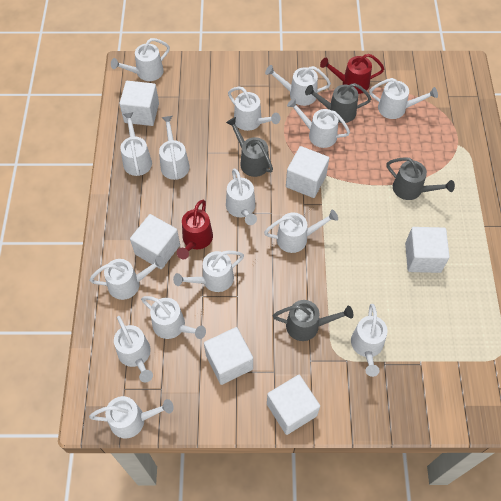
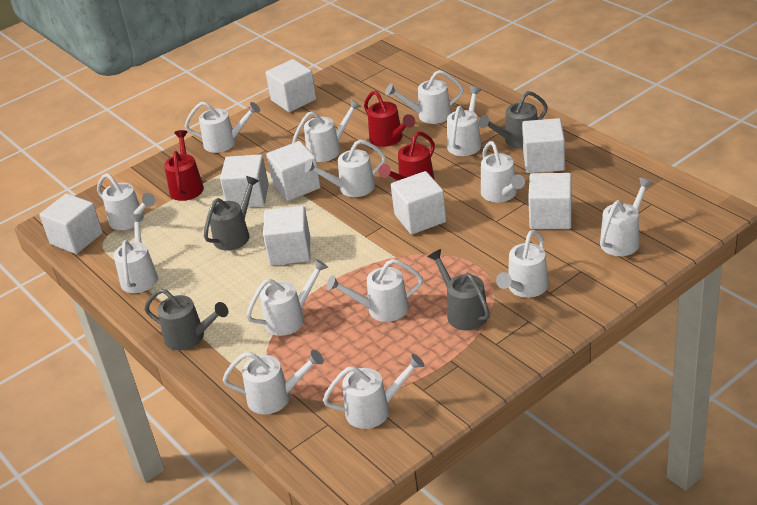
red watering can: 2 -> 3
white cube: 6 -> 8
white watering can: 15 -> 14

